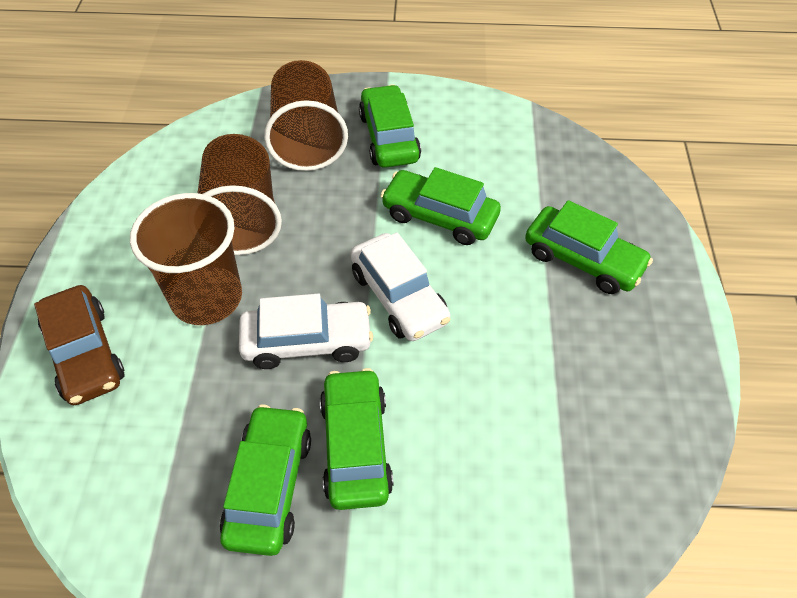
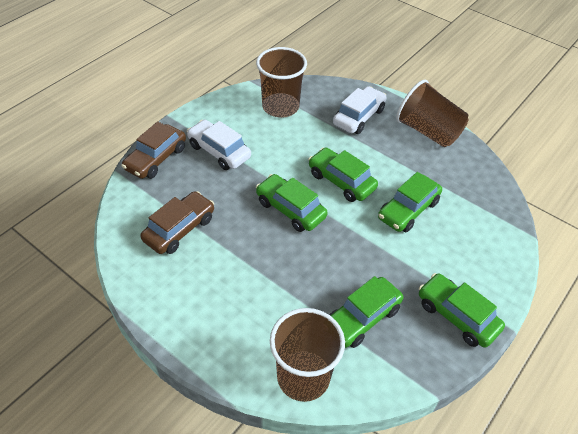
brown car: 1 -> 2

